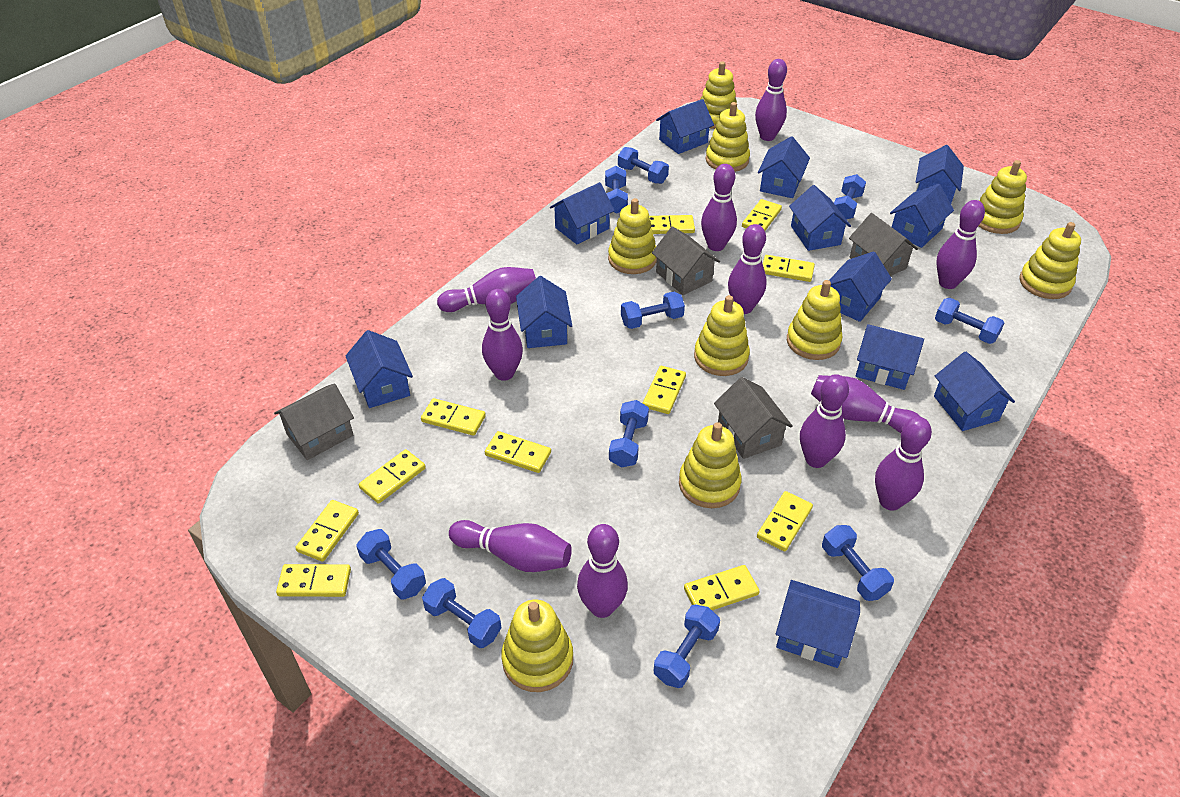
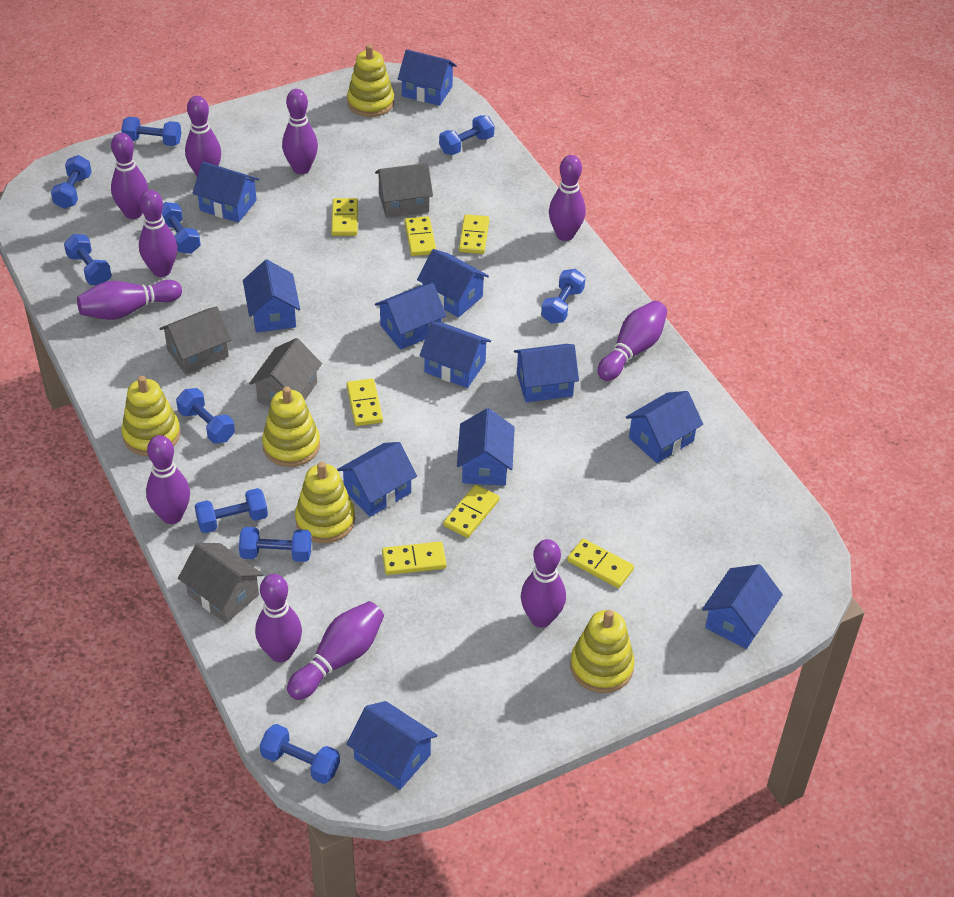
yellow domino: 11 -> 7
yellow stacking toy: 9 -> 5

